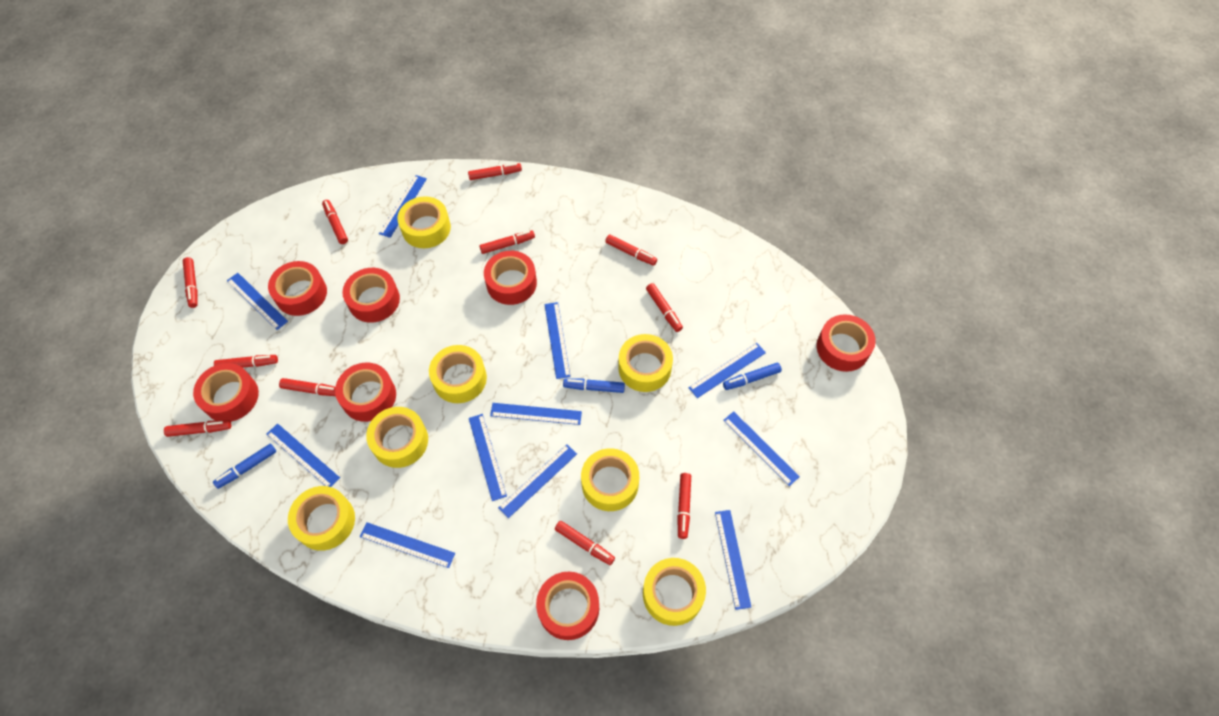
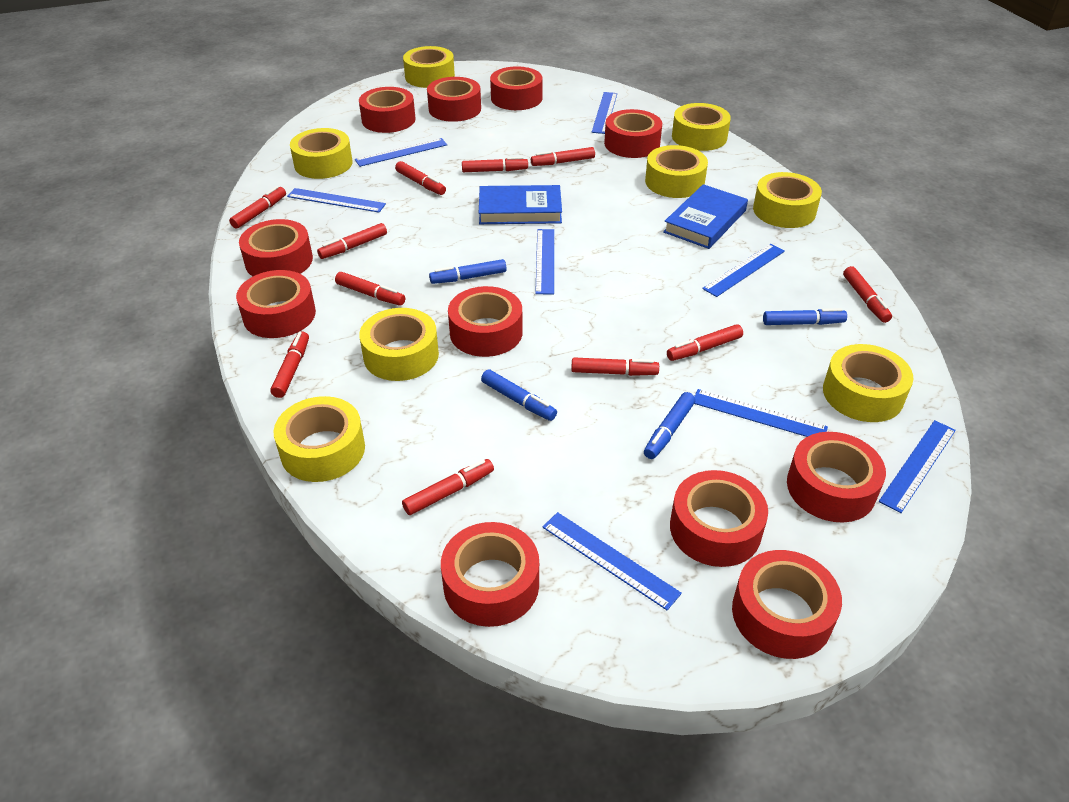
blue book: 0 -> 2
blue marker: 3 -> 4
blue ruler: 11 -> 8
red tape: 7 -> 11
yellow tape: 7 -> 8

